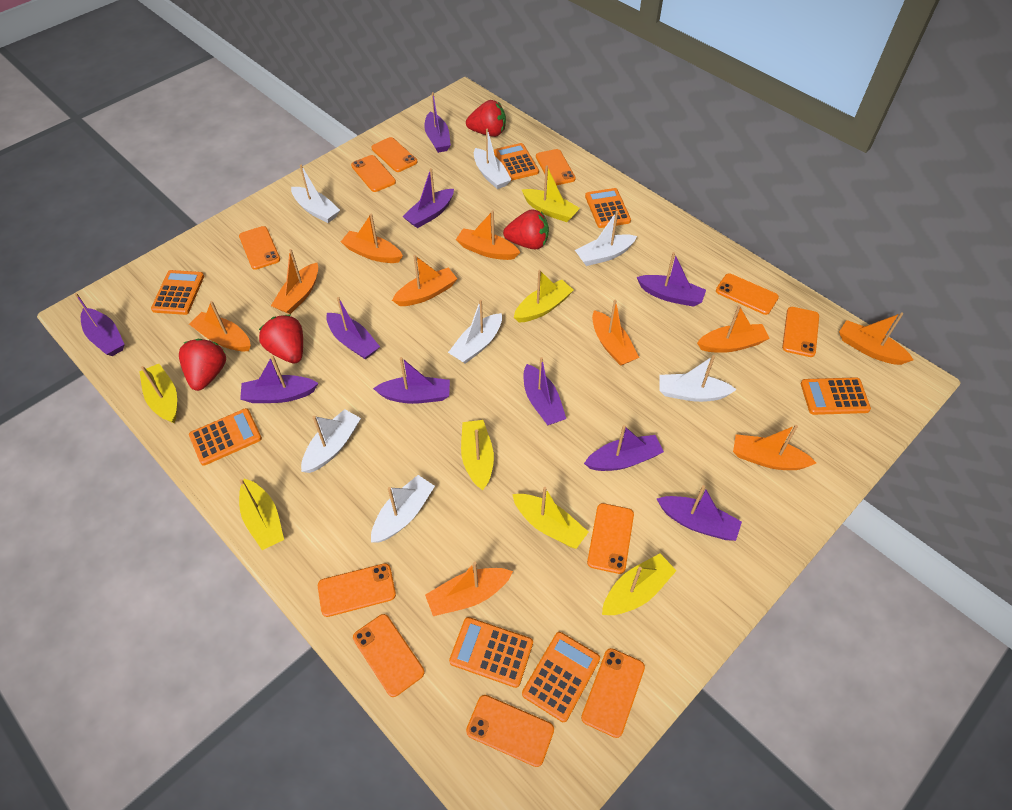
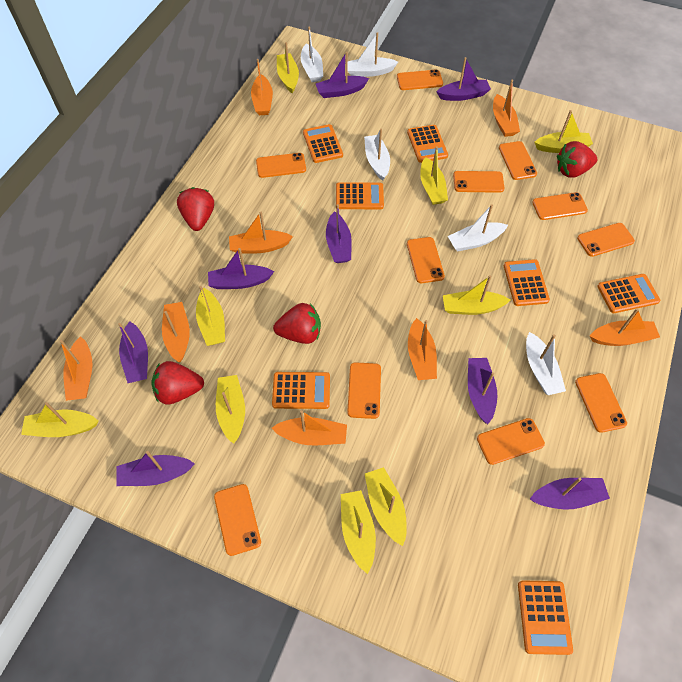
orange boat: 10 -> 8
purple boat: 10 -> 8
white boat: 7 -> 5
yellow boat: 7 -> 9

